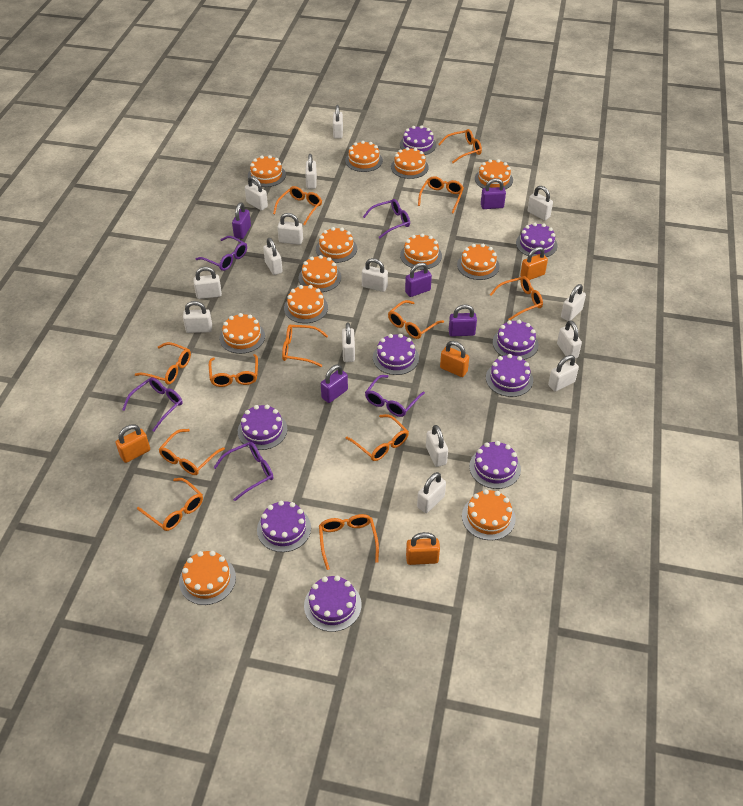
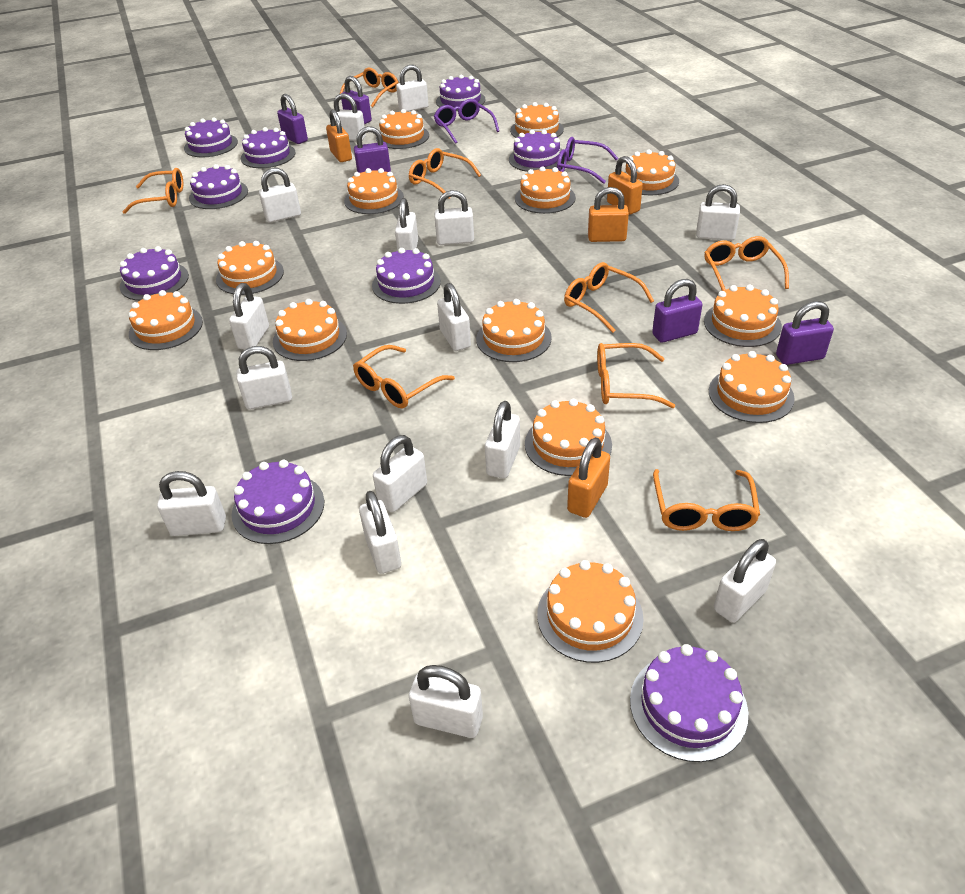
orange cake: 12 -> 13
orange glasses: 12 -> 8
purple glasses: 5 -> 2

